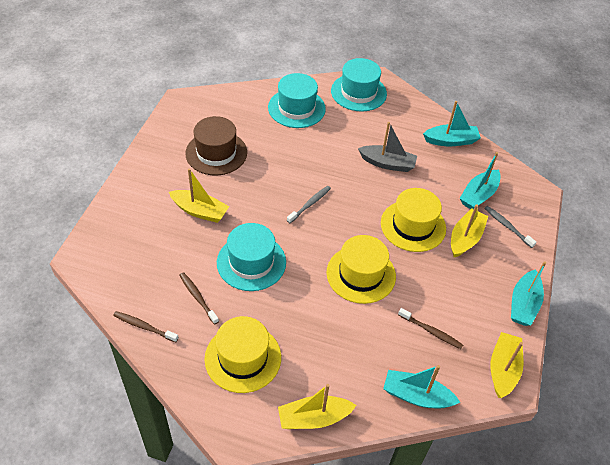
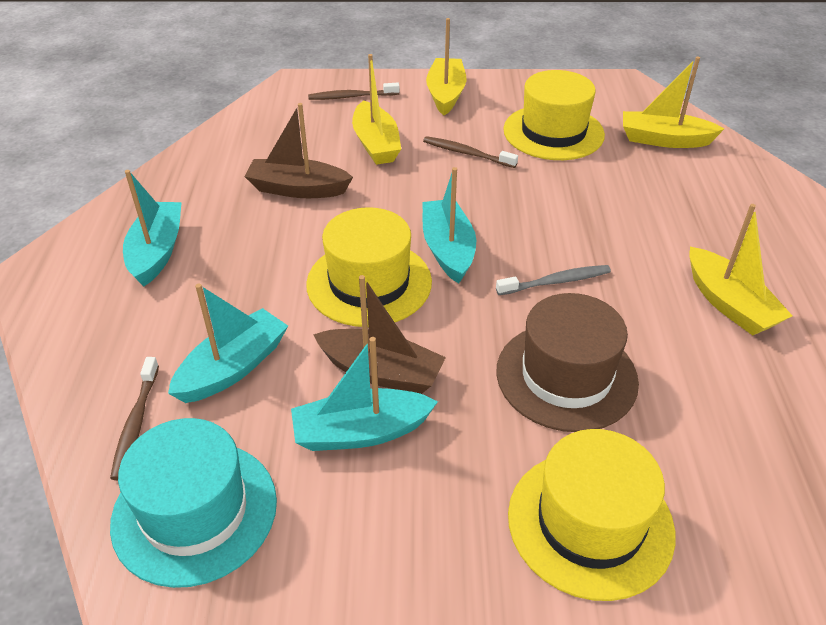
brown boat: 0 -> 2
grey boat: 1 -> 0
grey toothbrush: 2 -> 1
turquoise hat: 3 -> 1

